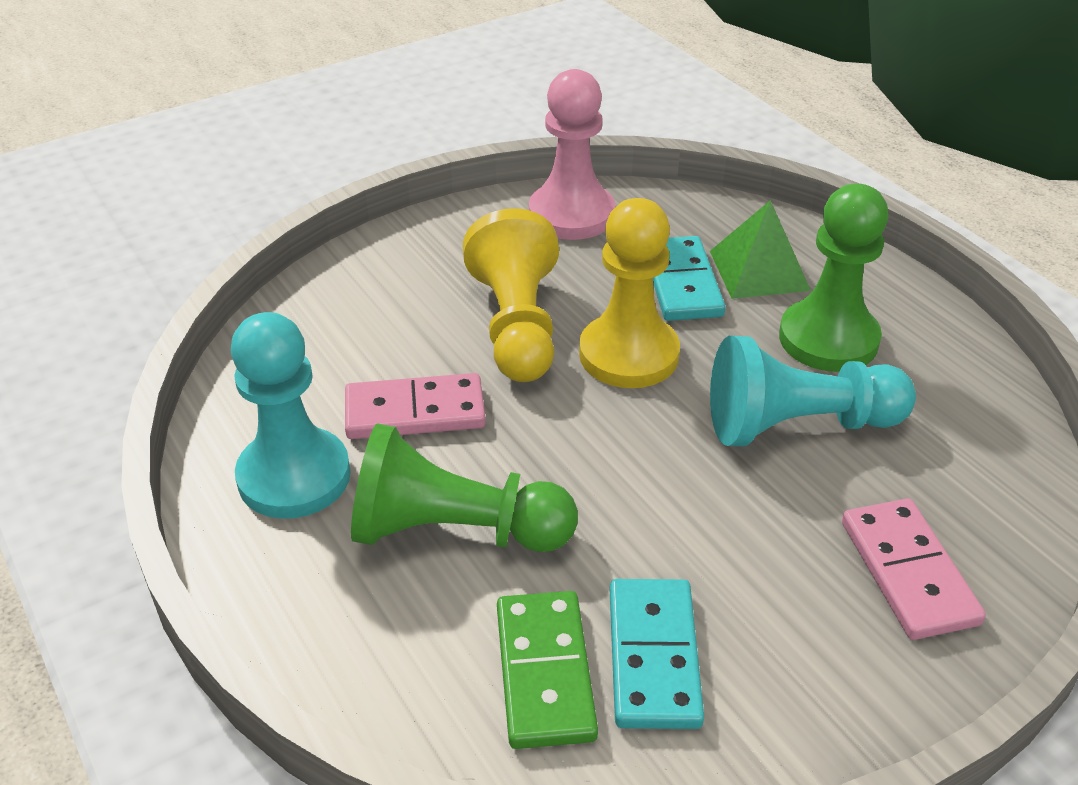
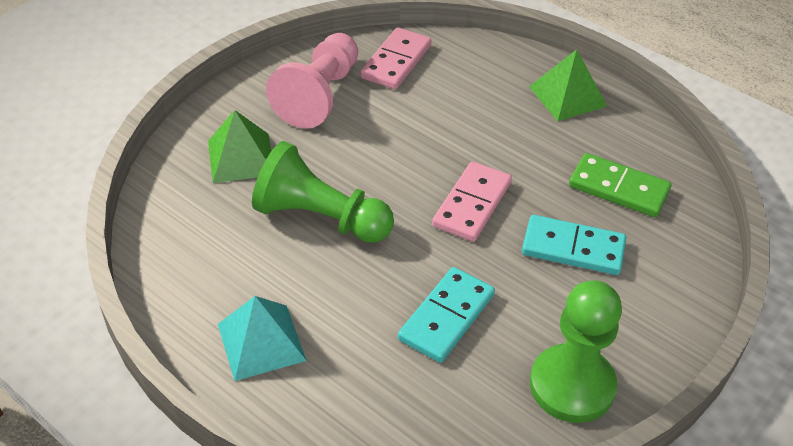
green pyramid: 1 -> 2
turquoise pawn: 2 -> 0
turquoise pyramid: 0 -> 1
yellow pawn: 2 -> 0

